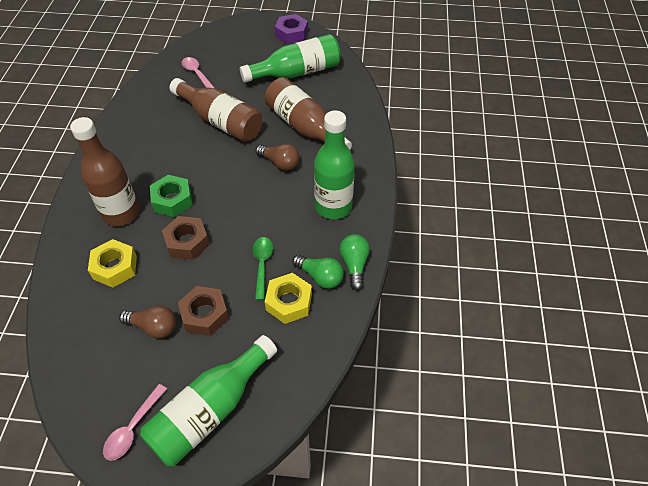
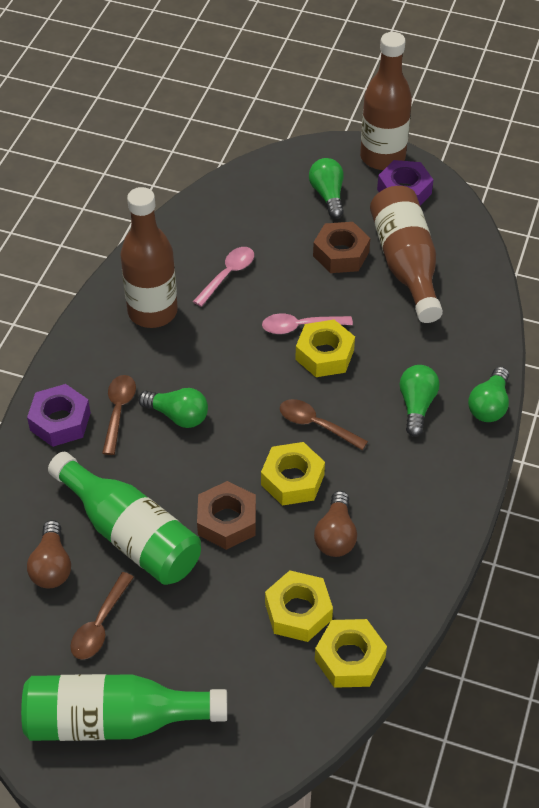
brown spoon: 0 -> 3
green bottle: 3 -> 2
green light bulb: 2 -> 4
green nut: 1 -> 0
green spoon: 1 -> 0
purple nut: 1 -> 2
yellow nut: 2 -> 4

